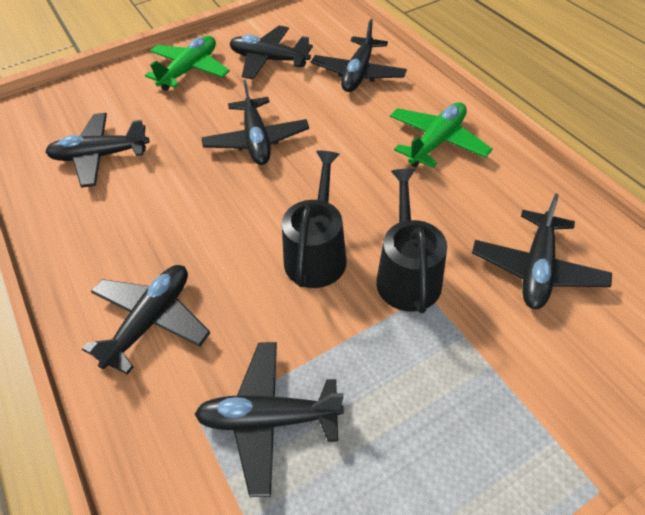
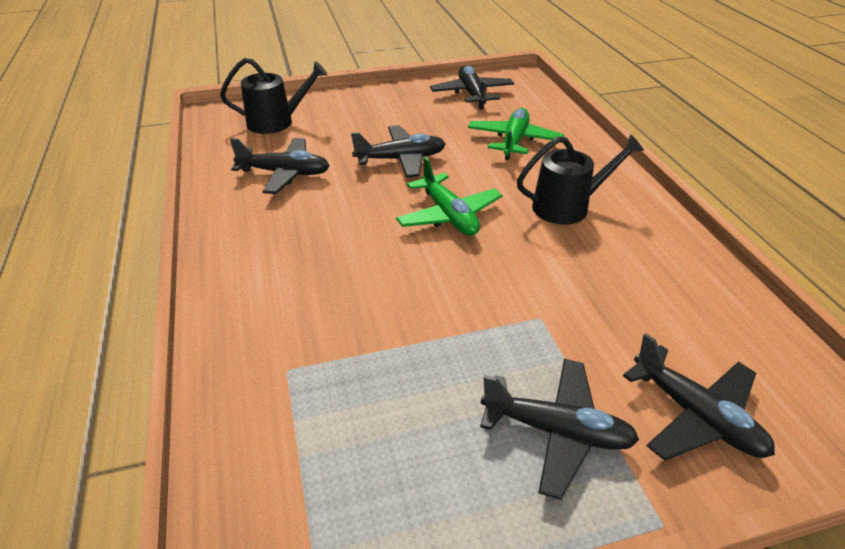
black plane: 7 -> 5

